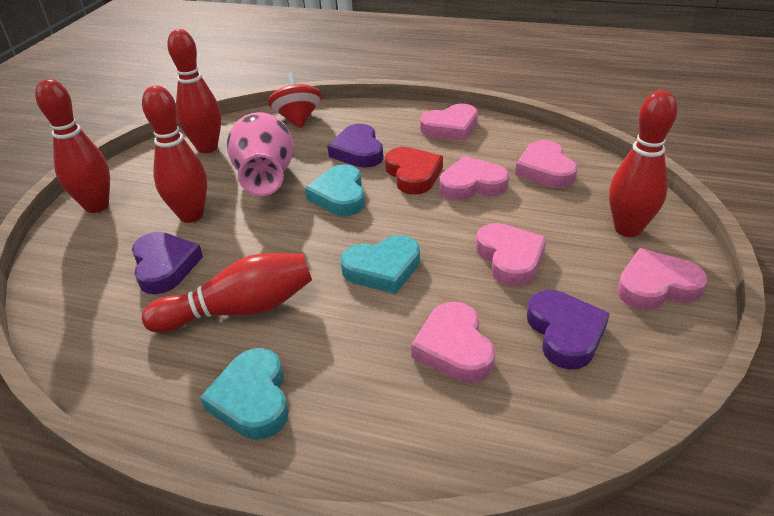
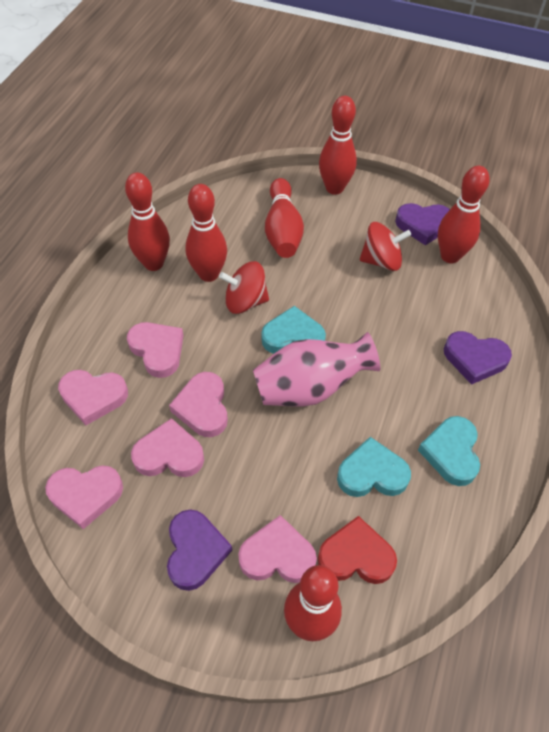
red bowling pin: 5 -> 6
red spinning top: 1 -> 2

